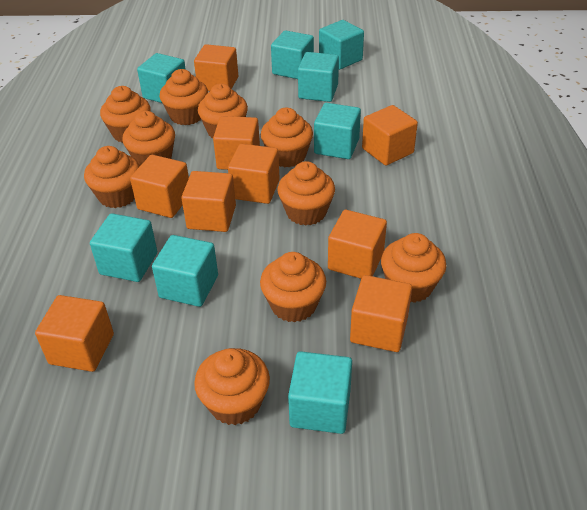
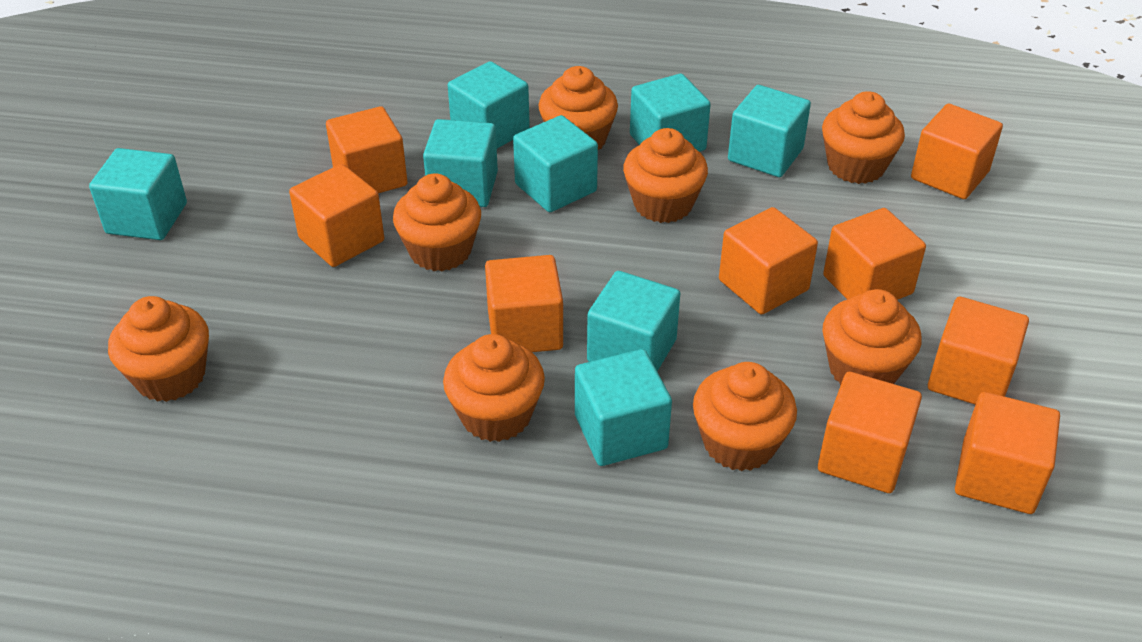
orange cupcake: 10 -> 8

